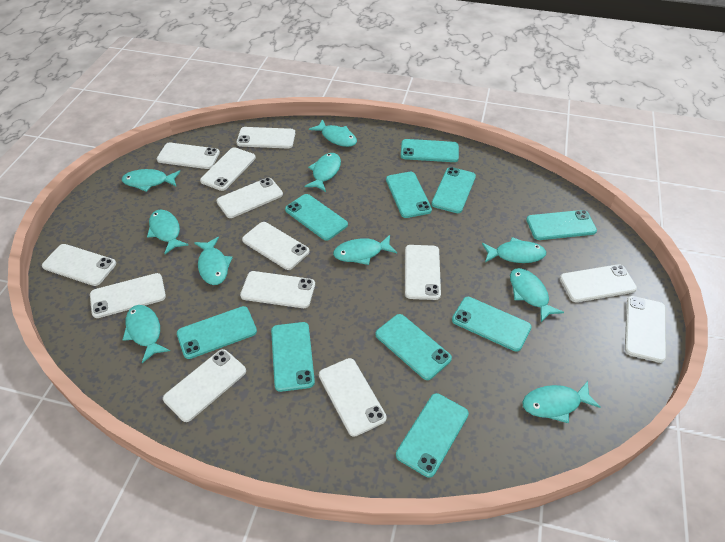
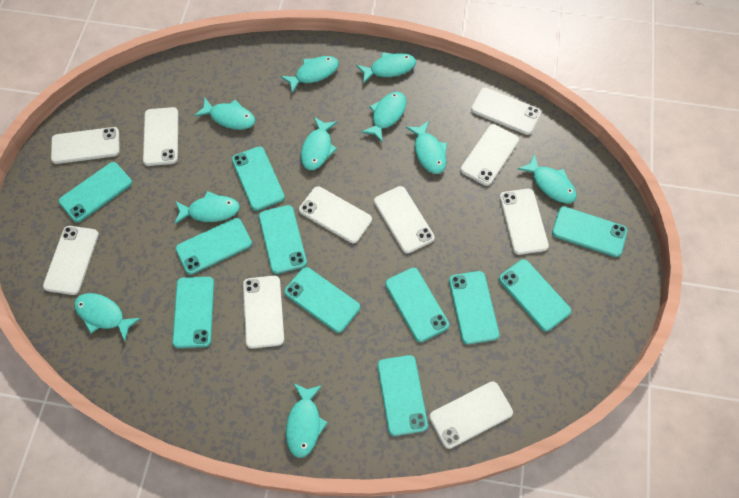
turquoise phone: 10 -> 11
white phone: 13 -> 10

